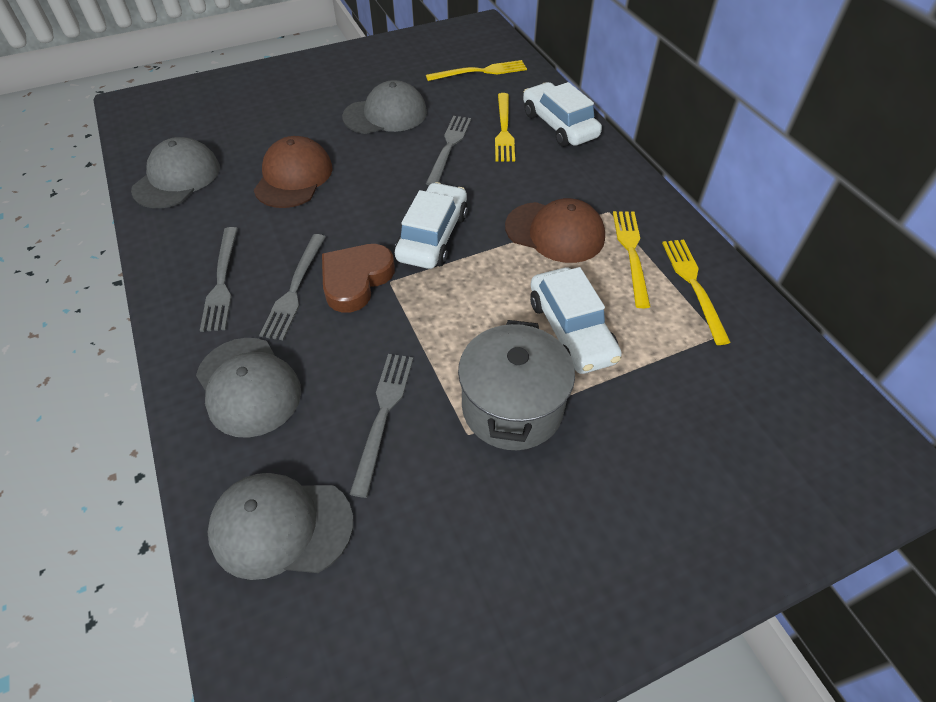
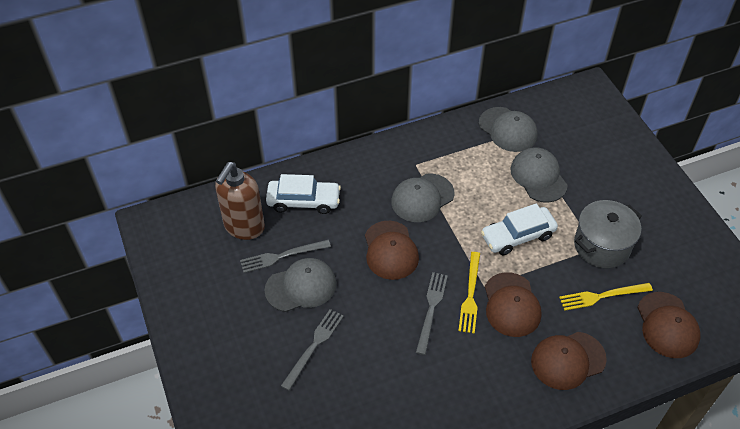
brown cap: 2 -> 4
brown heart: 1 -> 0
brown soap dispenser: 0 -> 1
grey fork: 4 -> 3
white car: 3 -> 2
yellow fork: 4 -> 2

